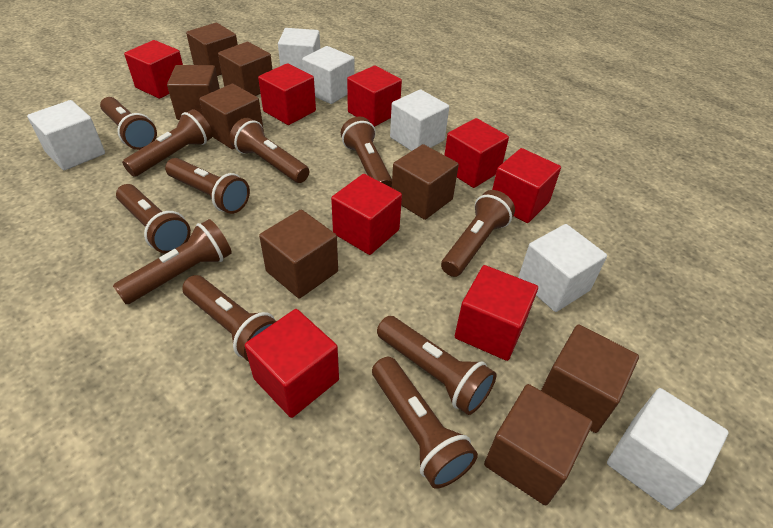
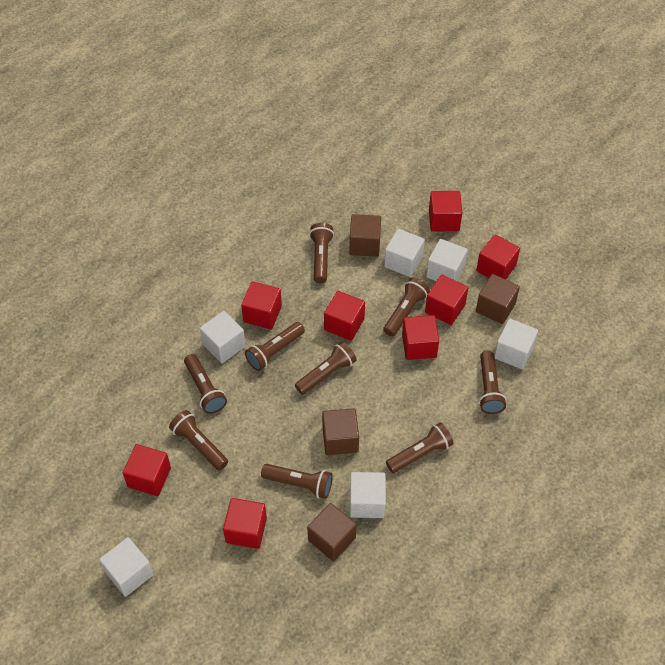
brown cube: 8 -> 4
brown flashlight: 11 -> 9

